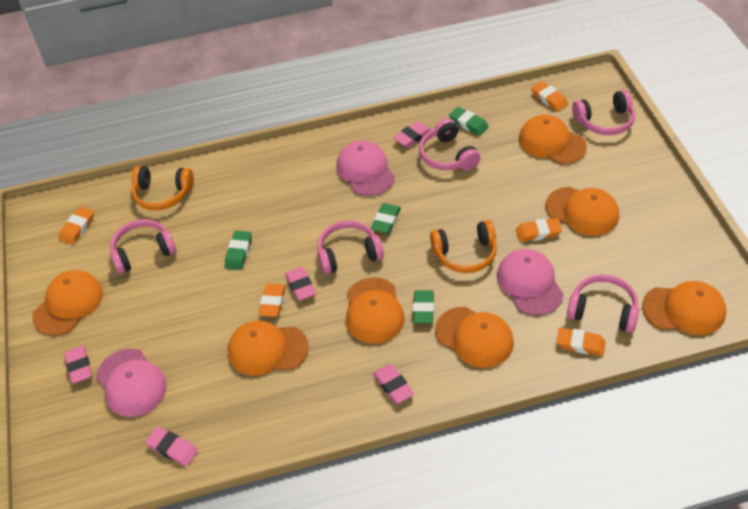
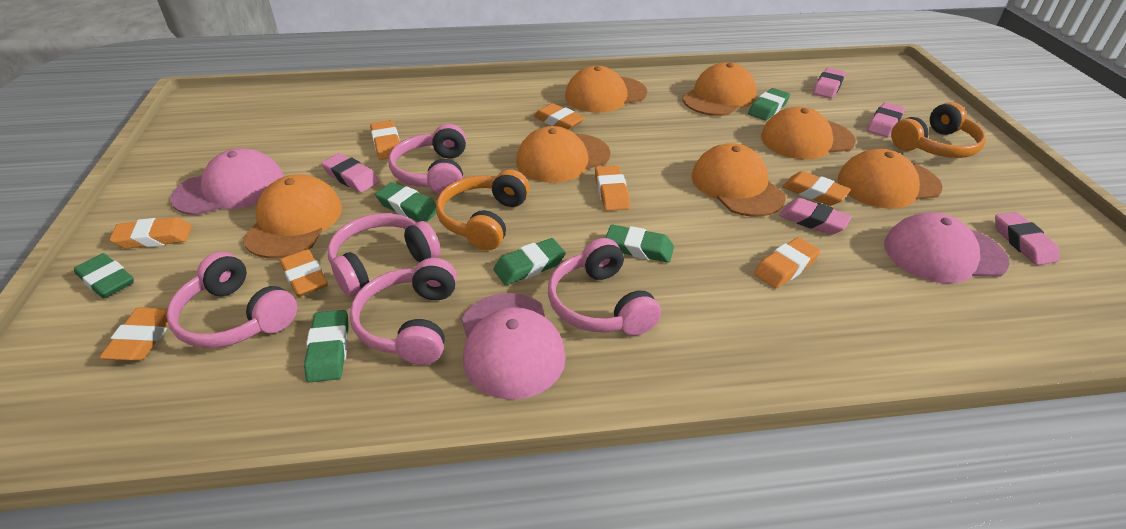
green eraser: 4 -> 6
orange eraser: 5 -> 8

